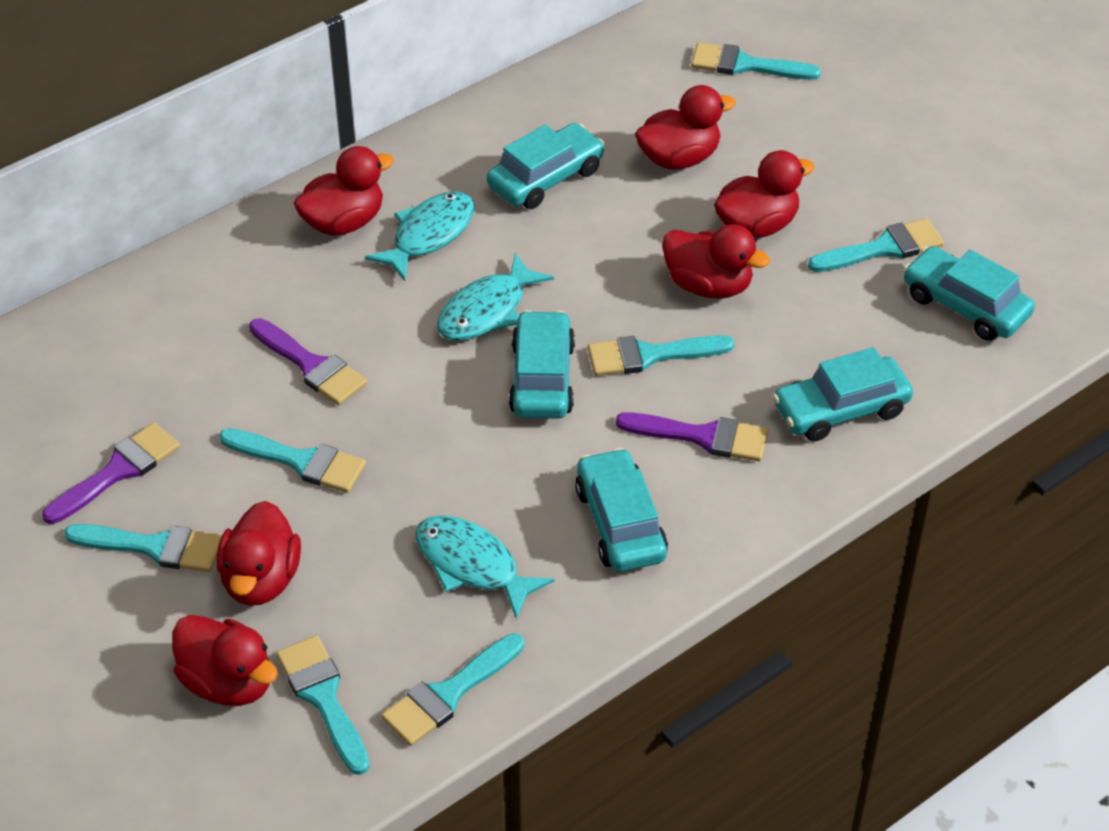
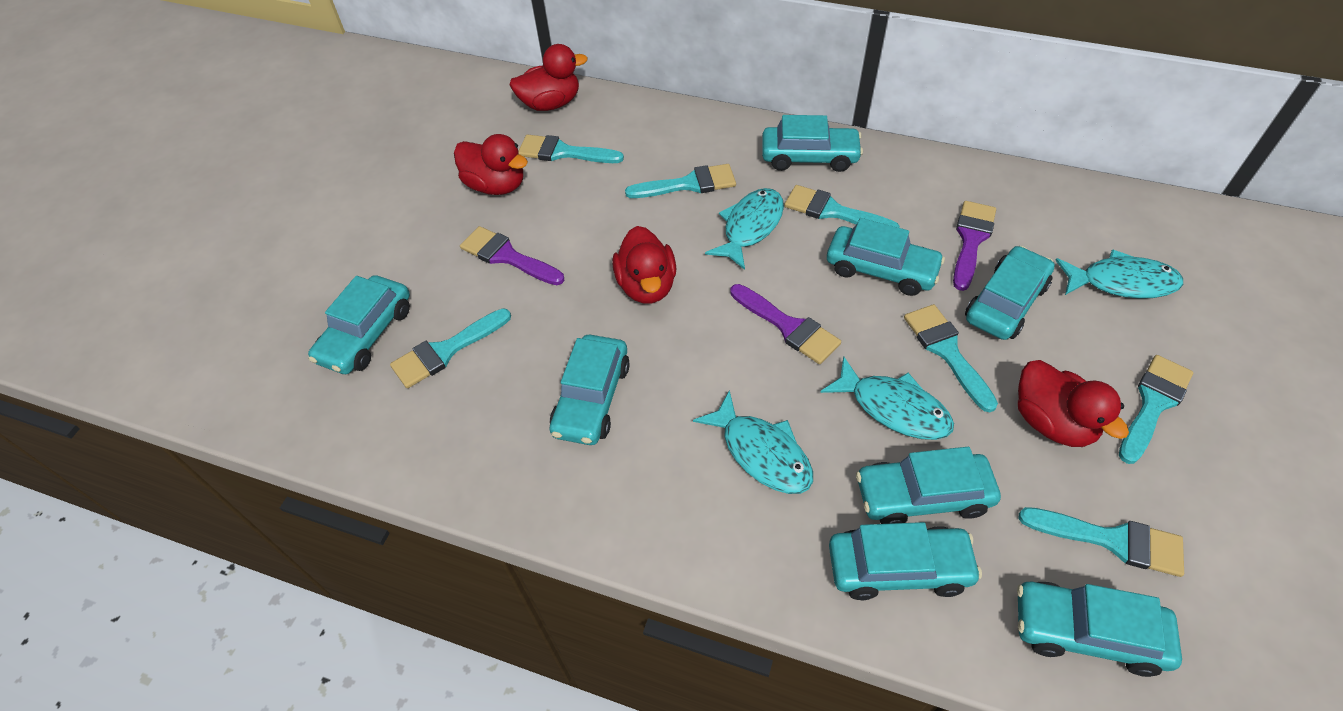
red duck: 6 -> 4
turquoise car: 5 -> 8
turquoise fish: 3 -> 4

